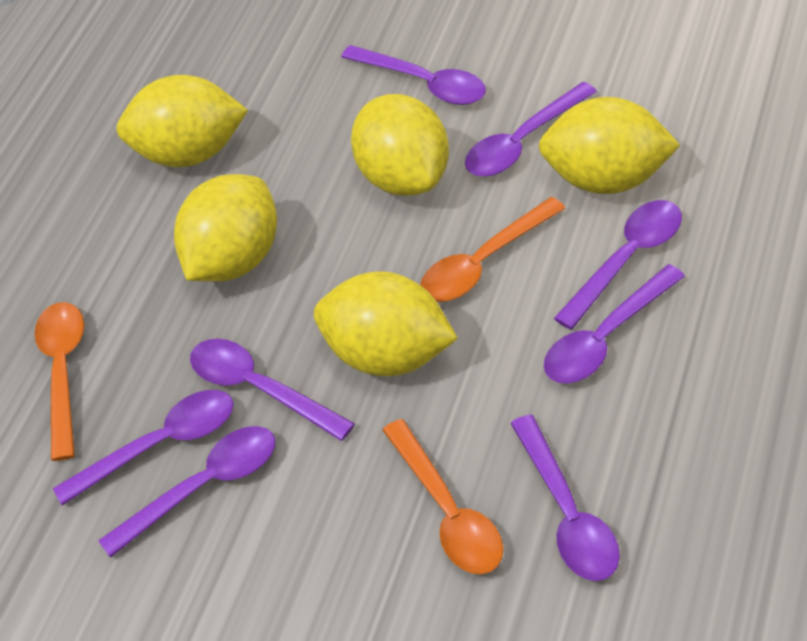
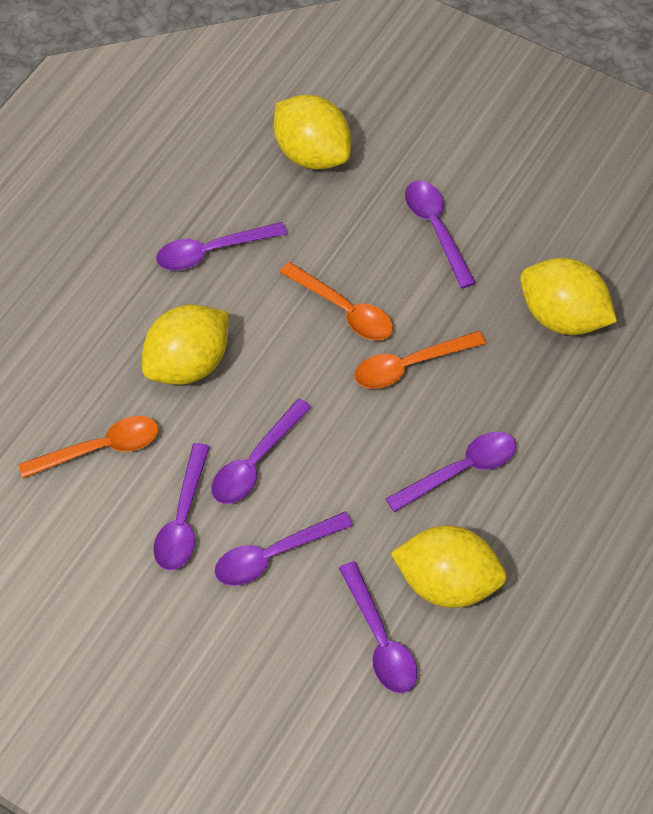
purple spoon: 8 -> 7
yellow lemon: 5 -> 4

